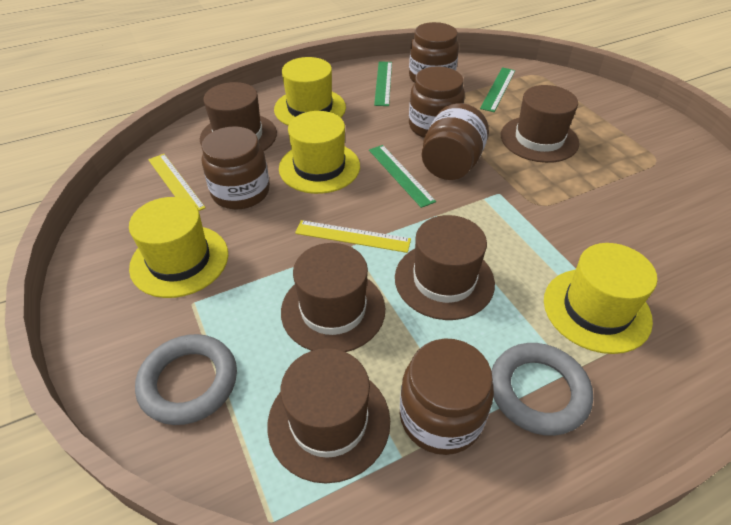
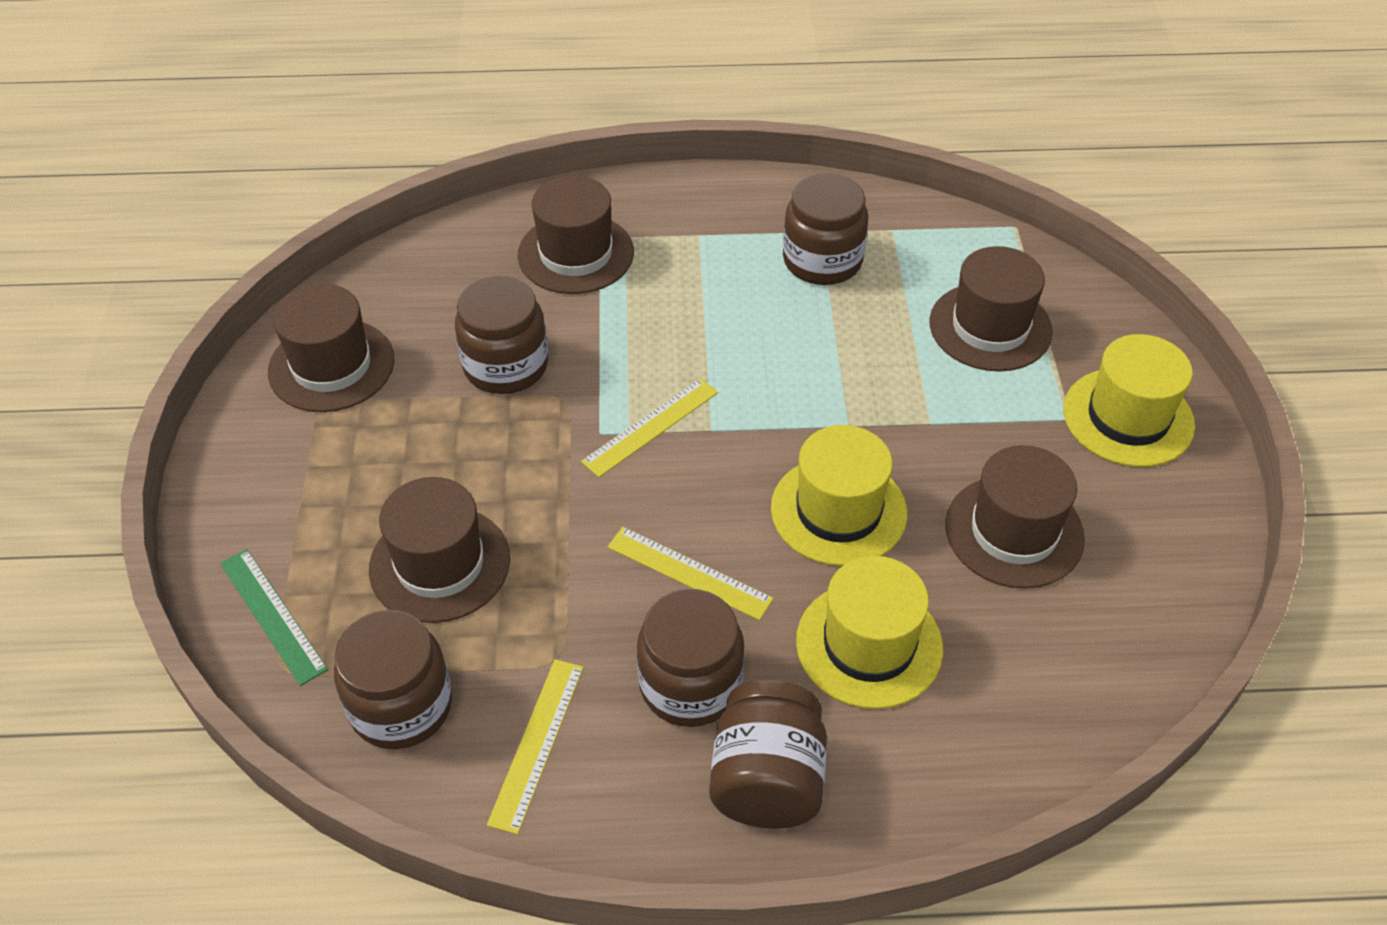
green ruler: 3 -> 1
grey ring: 2 -> 0
yellow hat: 4 -> 3
yellow ruler: 2 -> 3

